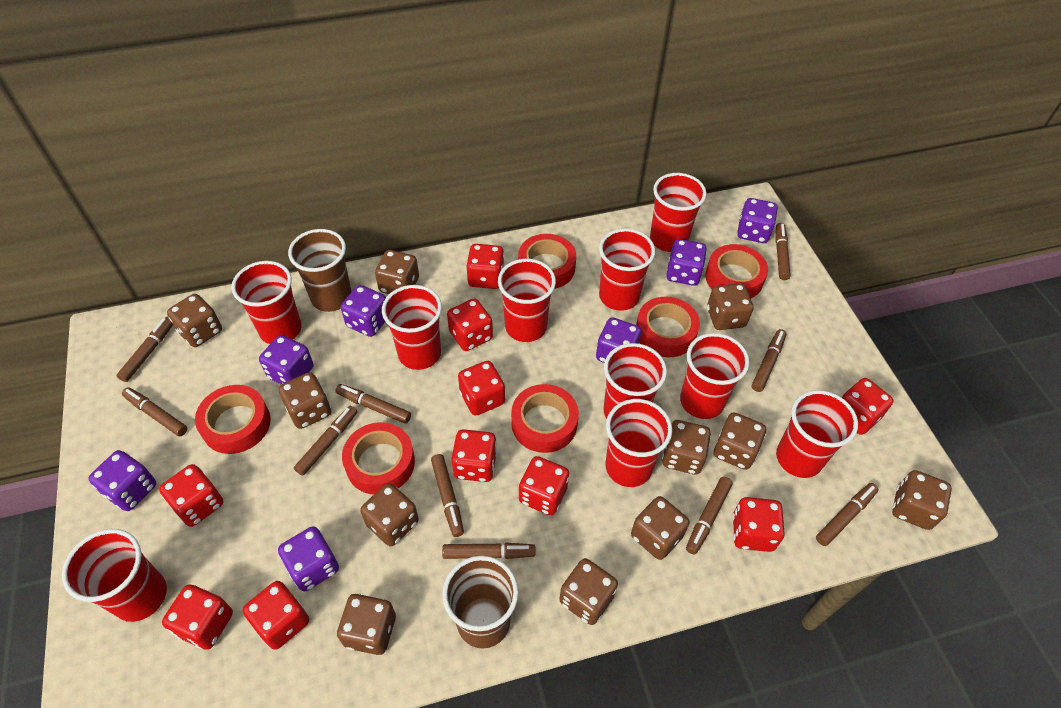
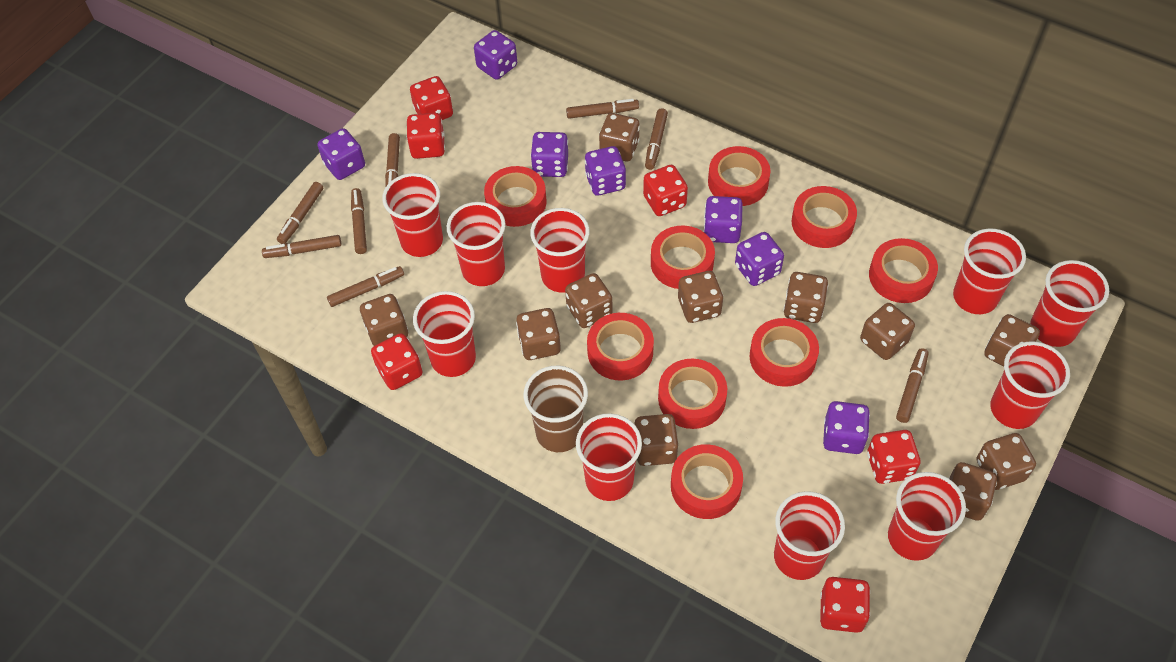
brown cup: 2 -> 1
brown marker: 10 -> 8
red dice: 10 -> 6
red tape: 6 -> 9

